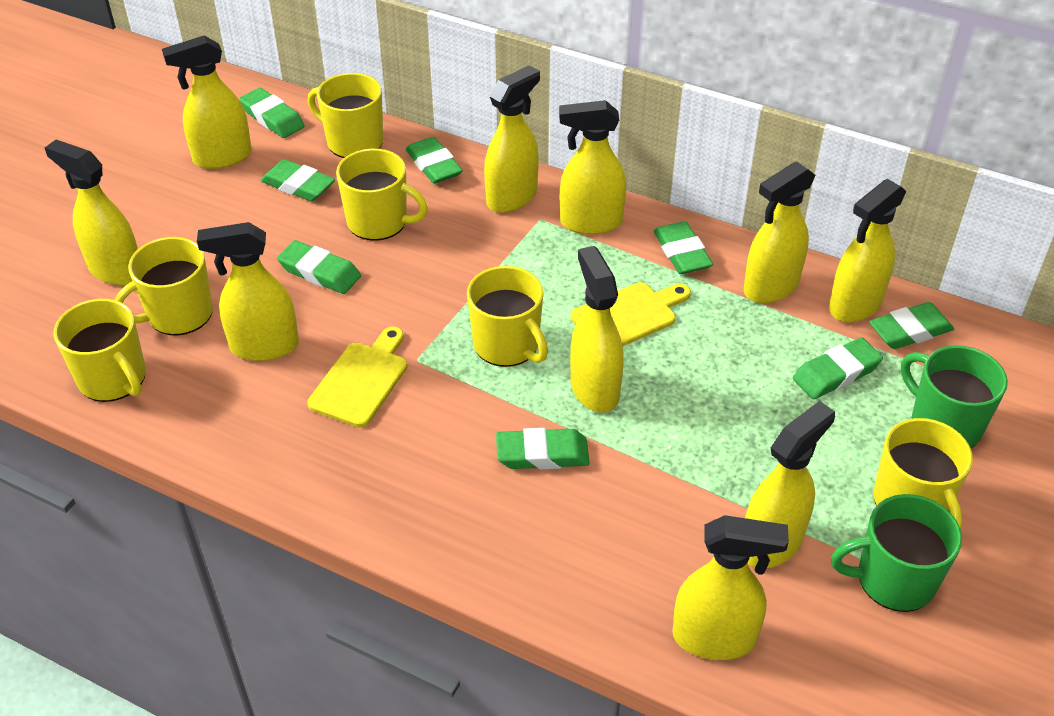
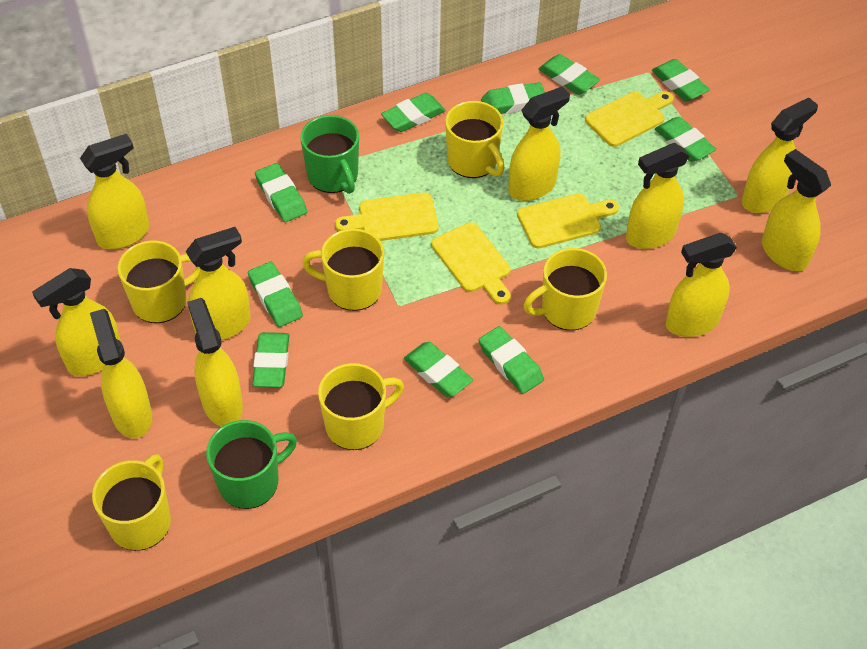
green eraser: 8 -> 10
yellow cutting board: 2 -> 4

